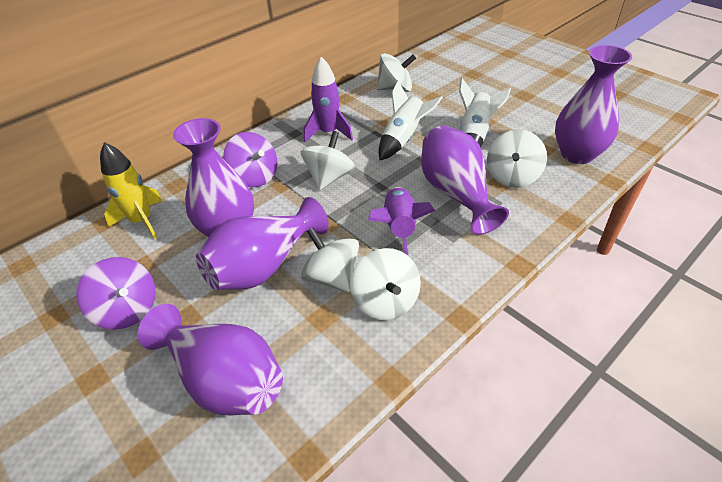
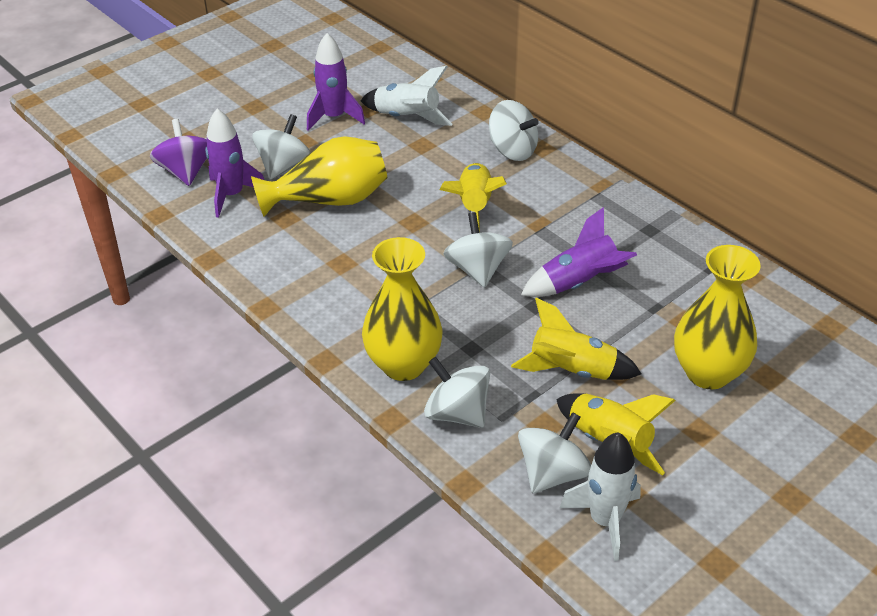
purple rocket: 2 -> 3
purple spinning top: 2 -> 1
purple vase: 5 -> 0
yellow rocket: 1 -> 3
yellow vase: 0 -> 3

